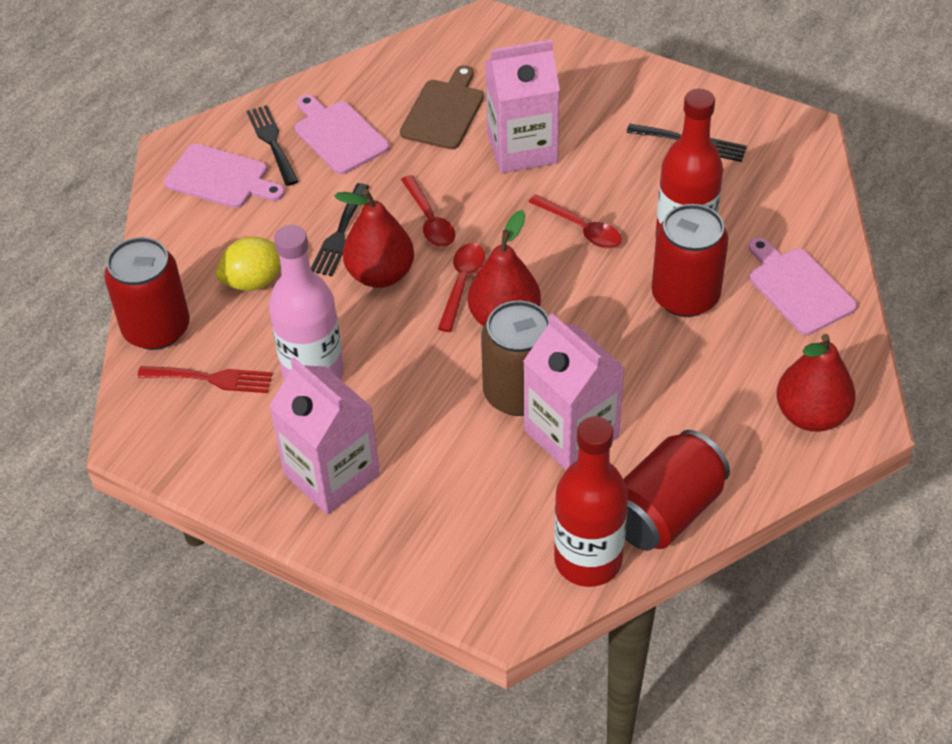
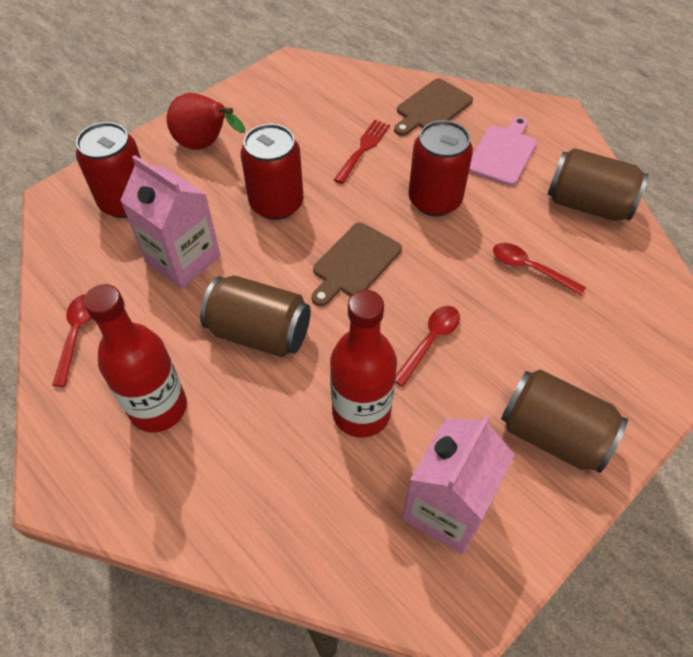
black fork: 3 -> 0
brown can: 1 -> 3
brown cutting board: 1 -> 2
pink bottle: 1 -> 0
pink carton: 3 -> 2
pink cutting board: 3 -> 1
red pear: 3 -> 1
yellow lemon: 1 -> 0

